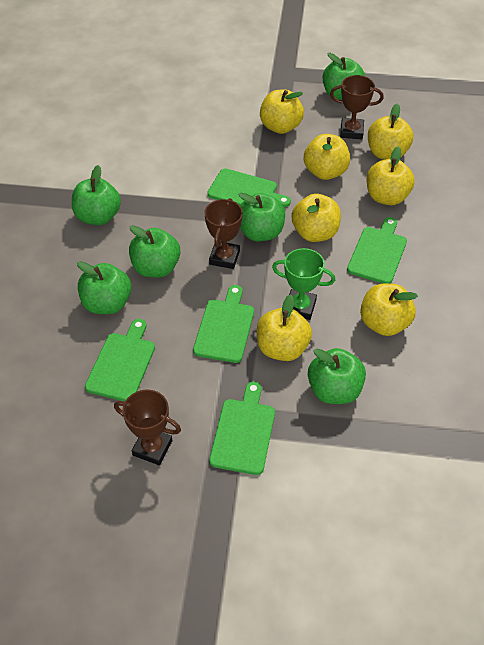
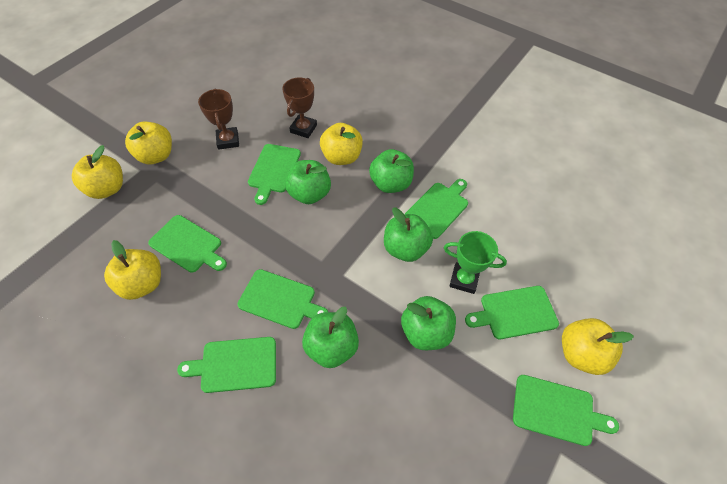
brown trophy: 3 -> 2
green apple: 6 -> 5
green cutting board: 5 -> 7
yellow apple: 7 -> 5

